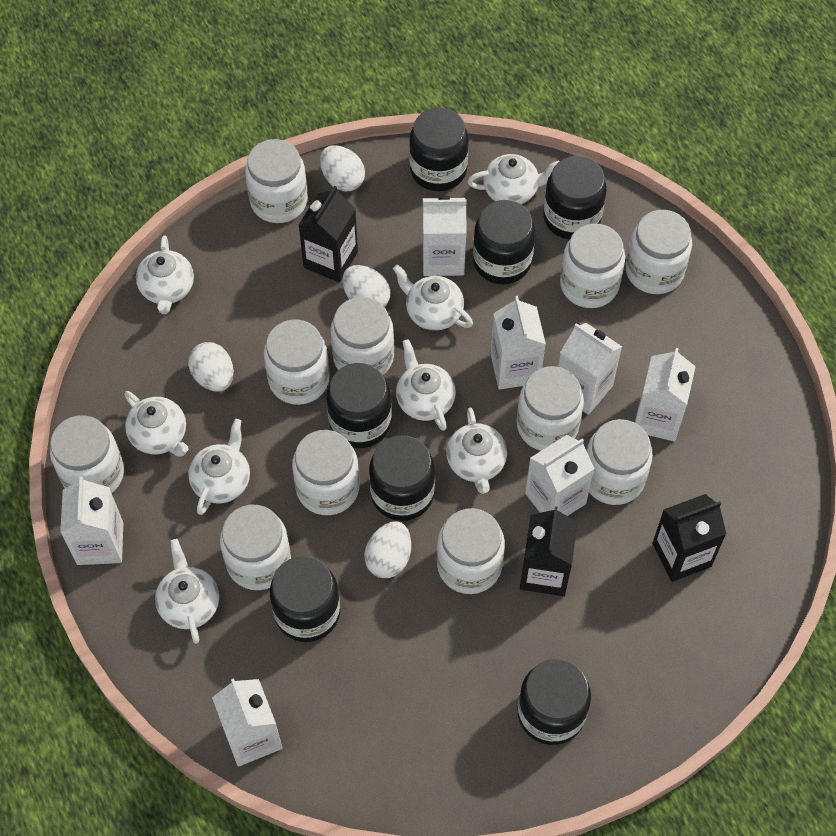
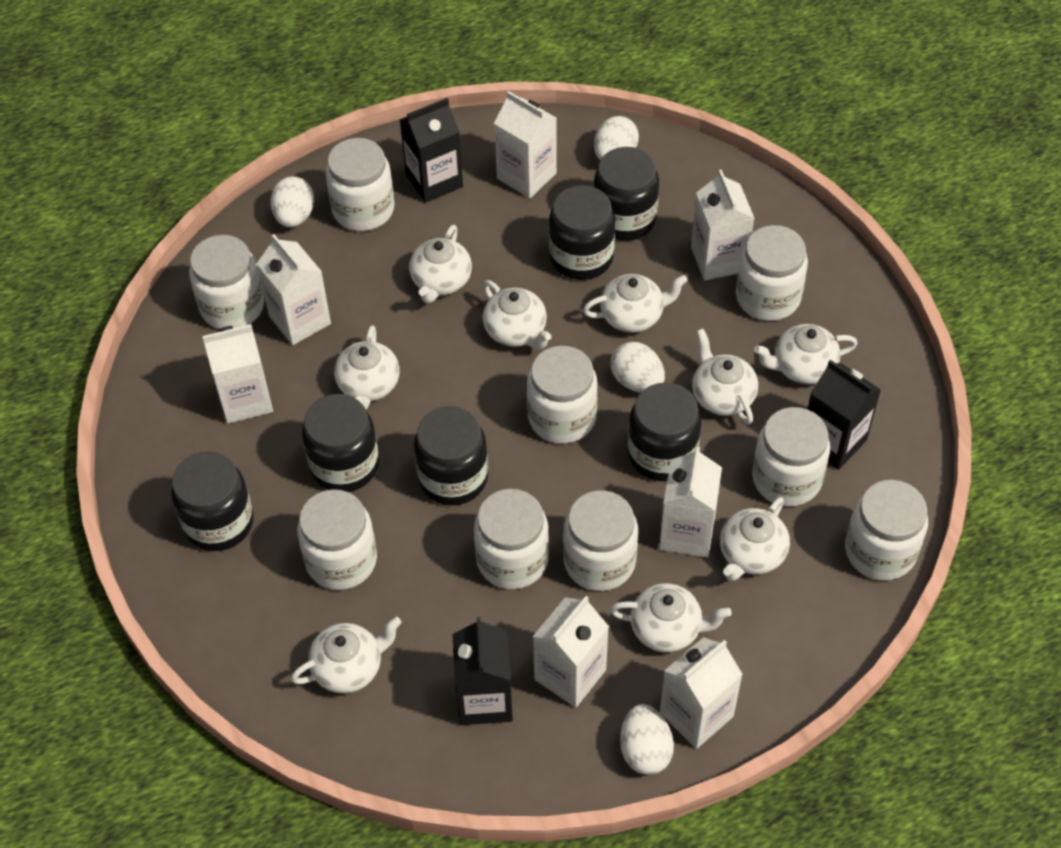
black jar: 7 -> 6
white jar: 11 -> 9
white teapot: 8 -> 9

